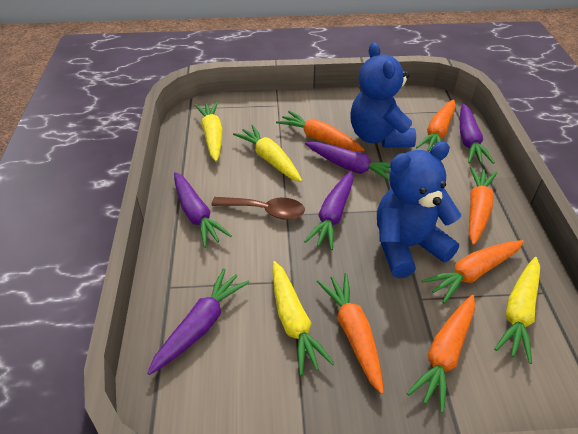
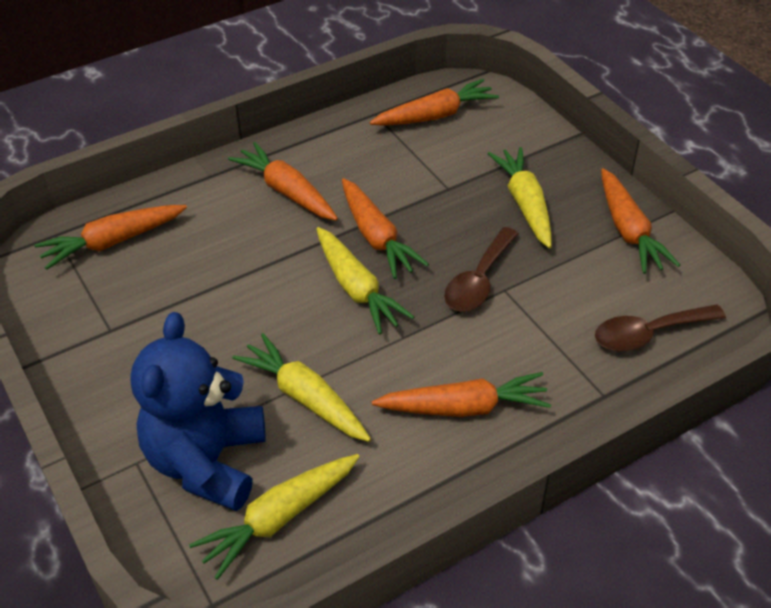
blue teddy bear: 2 -> 1
brown spoon: 1 -> 2
purple carrot: 5 -> 0

